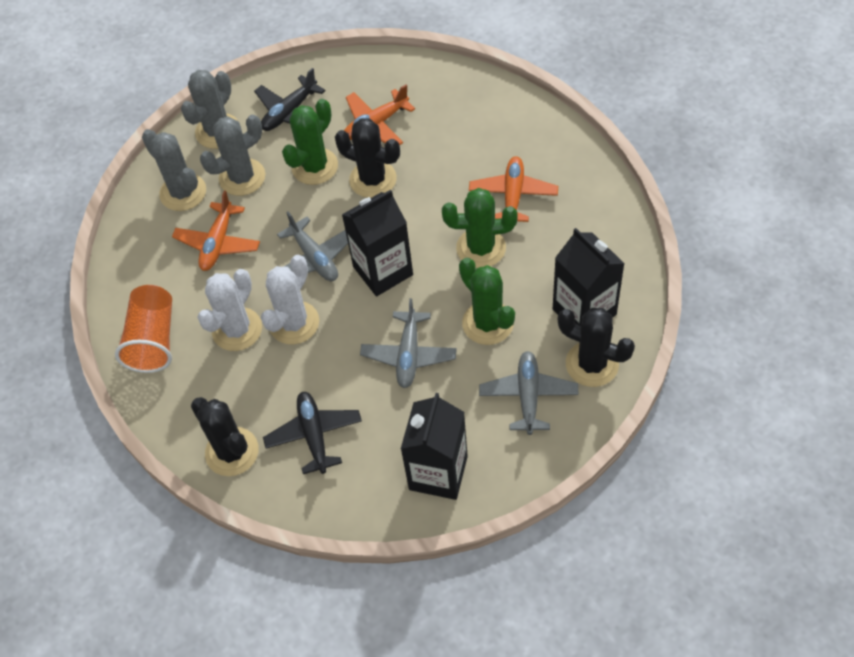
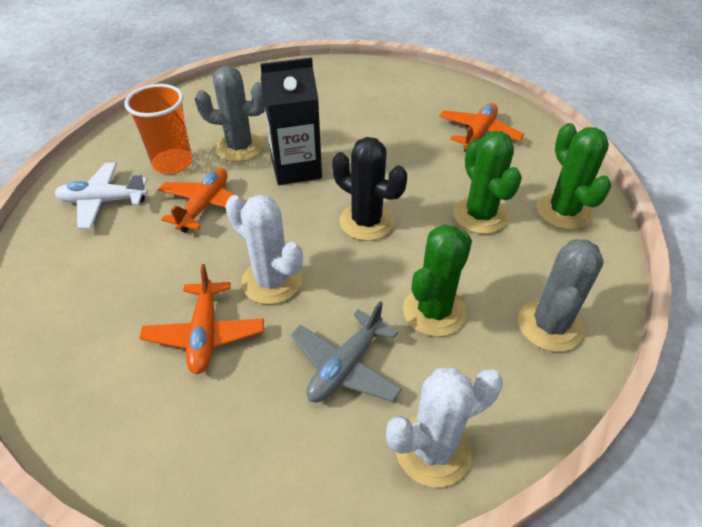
black cactus: 3 -> 1
black carton: 3 -> 1
black plane: 2 -> 0
grey cactus: 3 -> 2
grey plane: 3 -> 1
white plane: 0 -> 1

